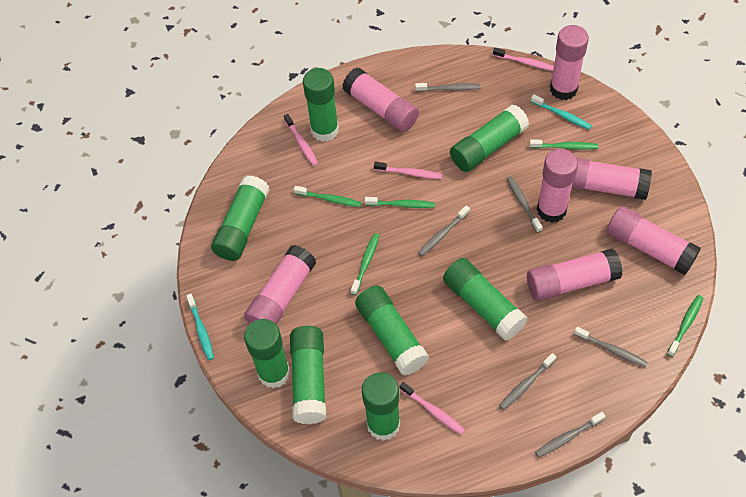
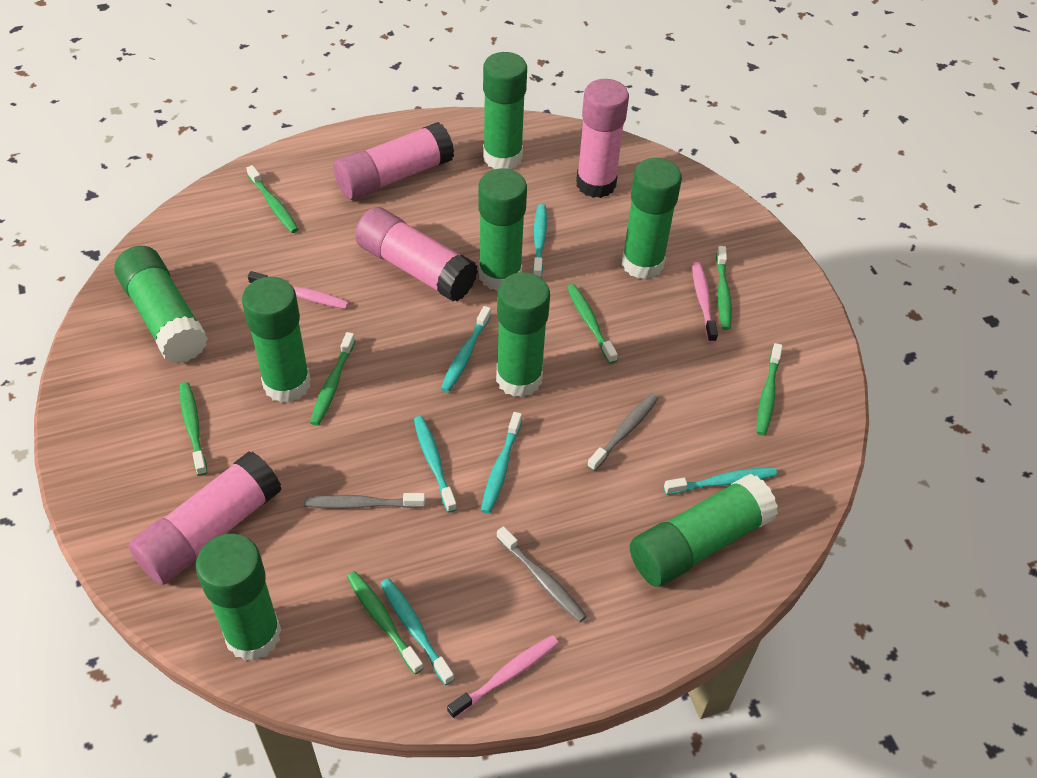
green toothbrush: 5 -> 7
grey toothbrush: 6 -> 3
pink glue stick: 7 -> 4
pink toothbrush: 4 -> 3
turquoise toothbrush: 2 -> 6

